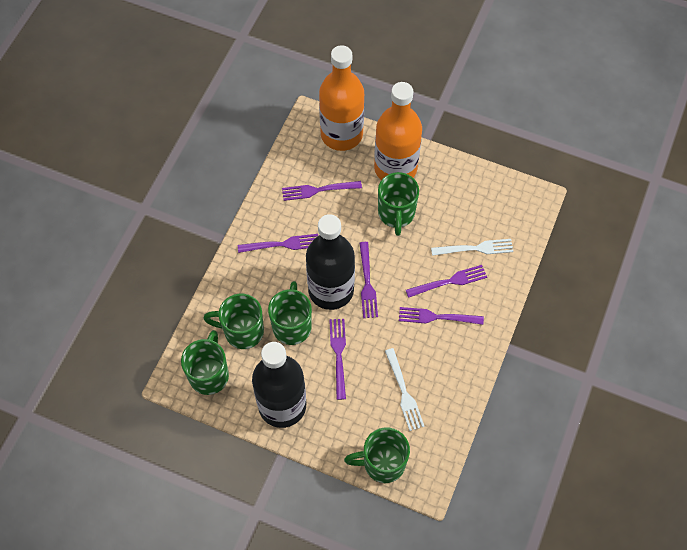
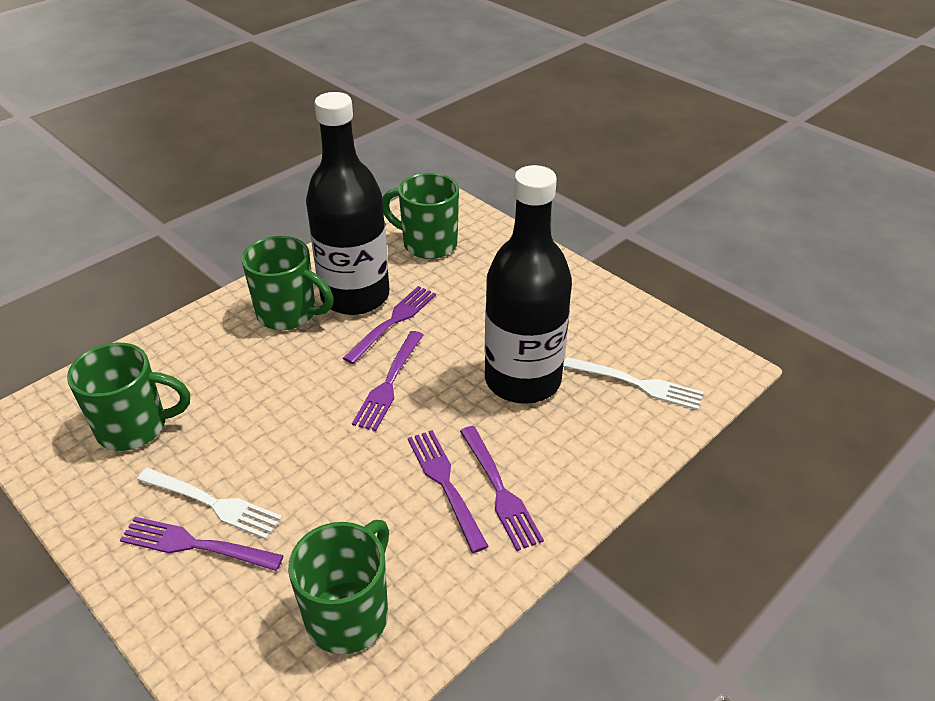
green mug: 5 -> 4
orange bottle: 2 -> 0
purple fork: 6 -> 5

